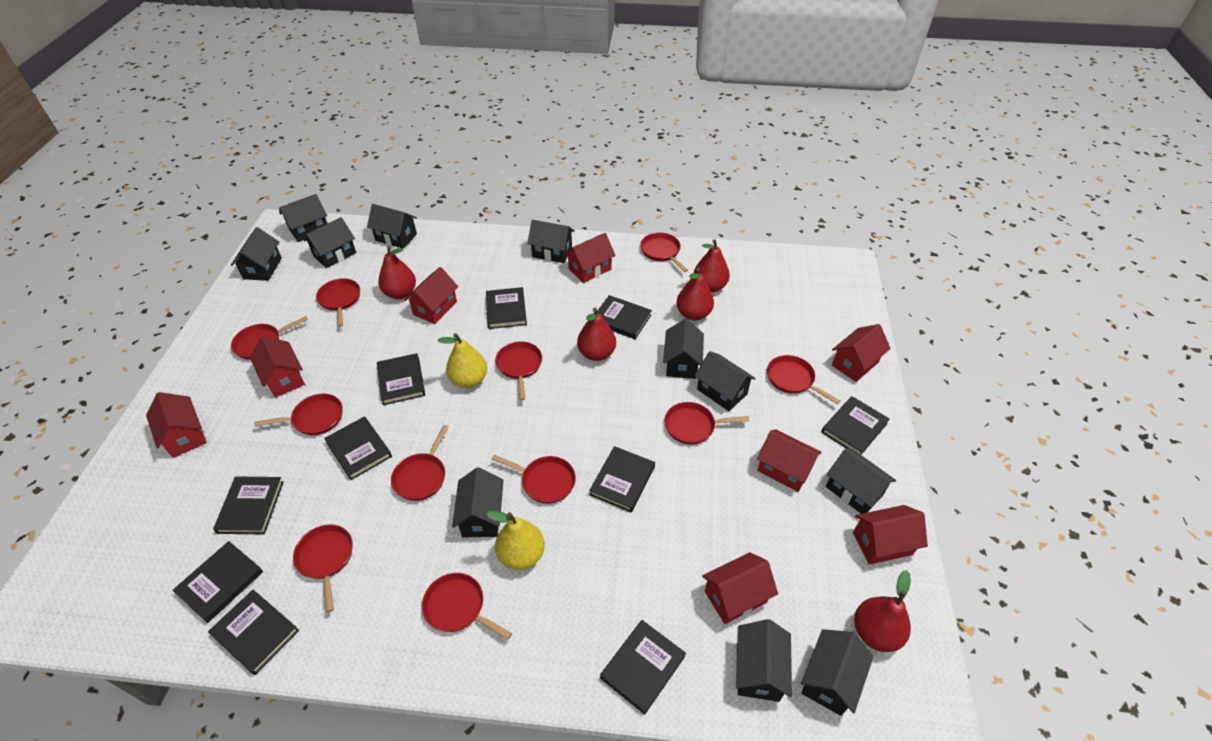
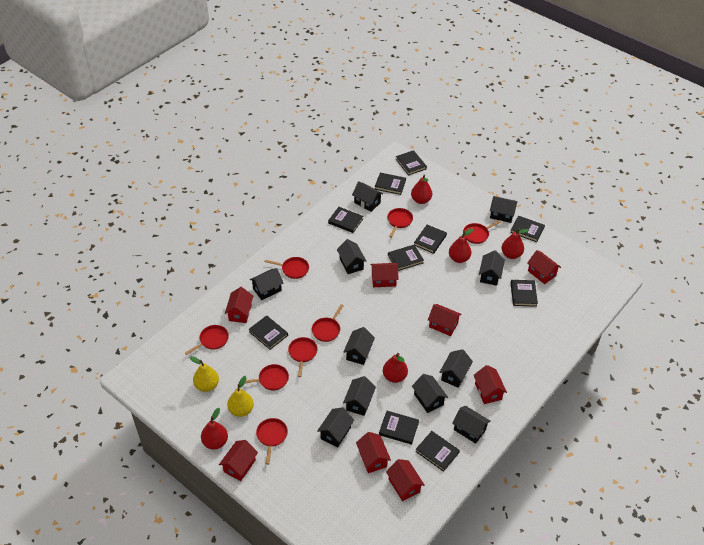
red pan: 11 -> 8

